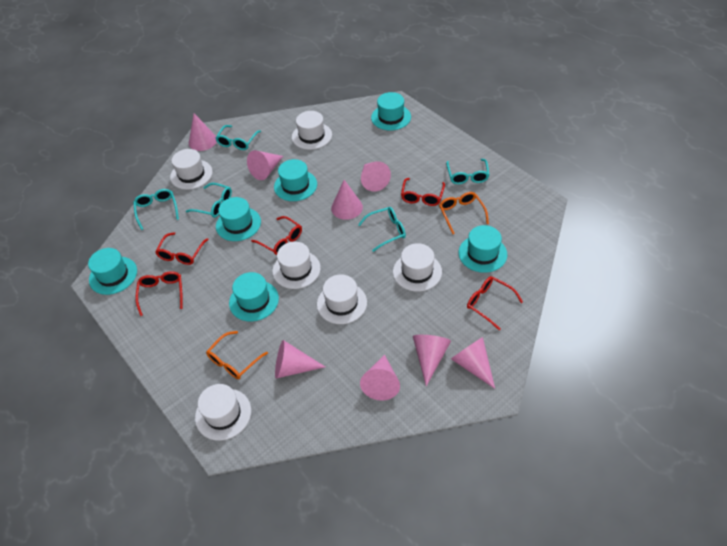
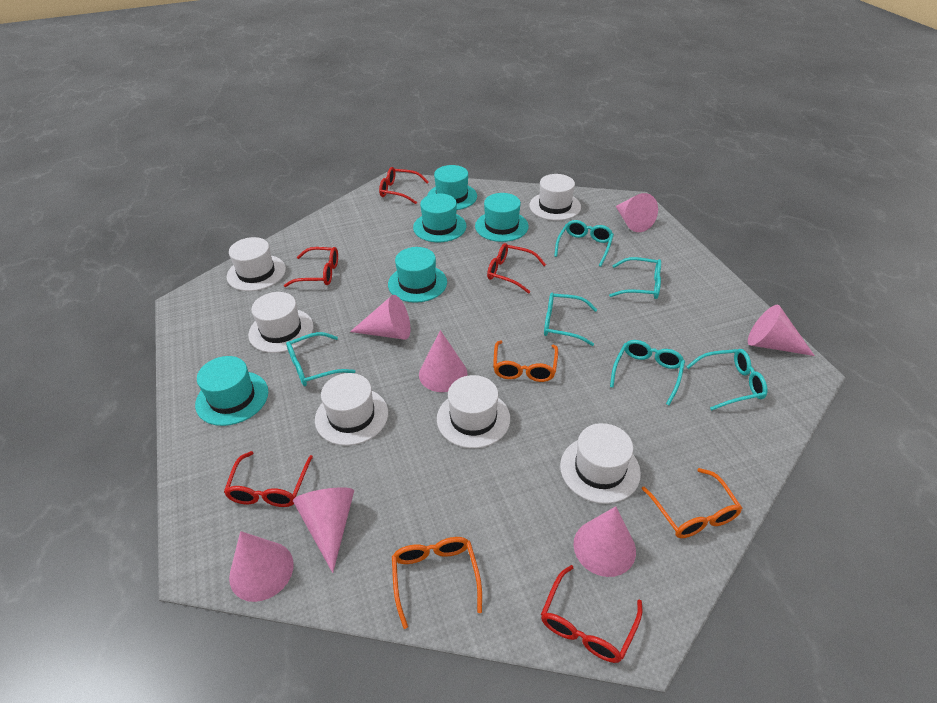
orange glasses: 2 -> 3
pink cone: 8 -> 7
turquoise glasses: 5 -> 6
turquoise hat: 6 -> 5

